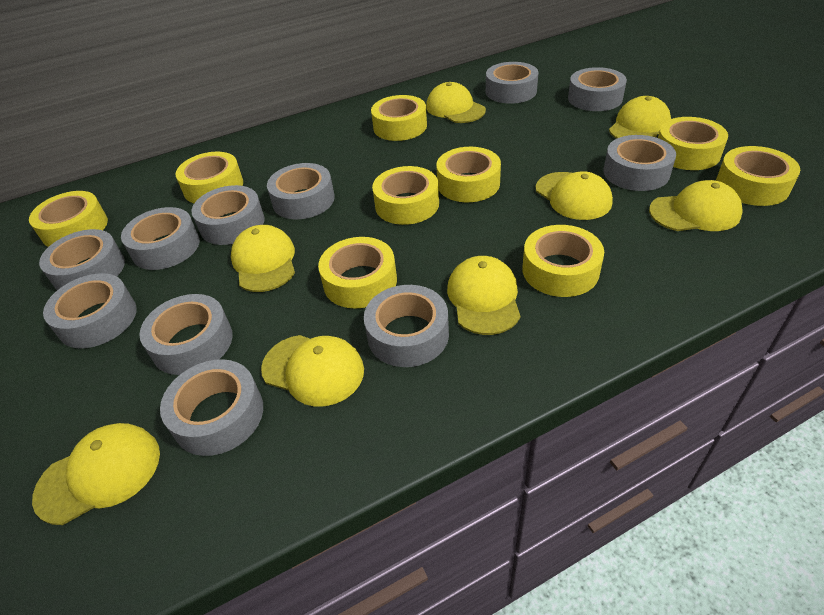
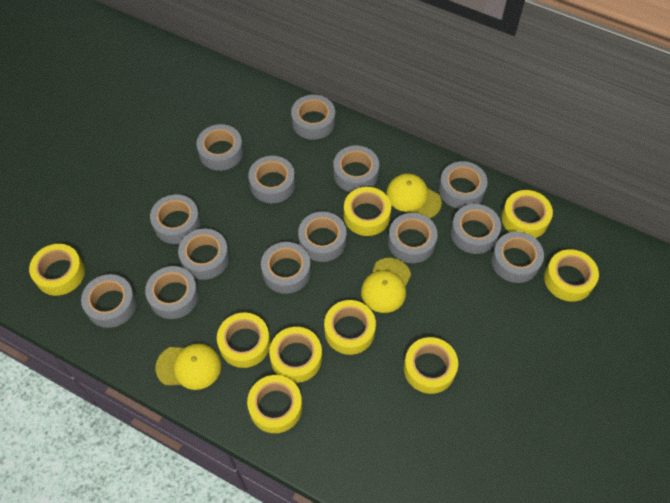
grey tape: 11 -> 14
yellow cap: 8 -> 3

